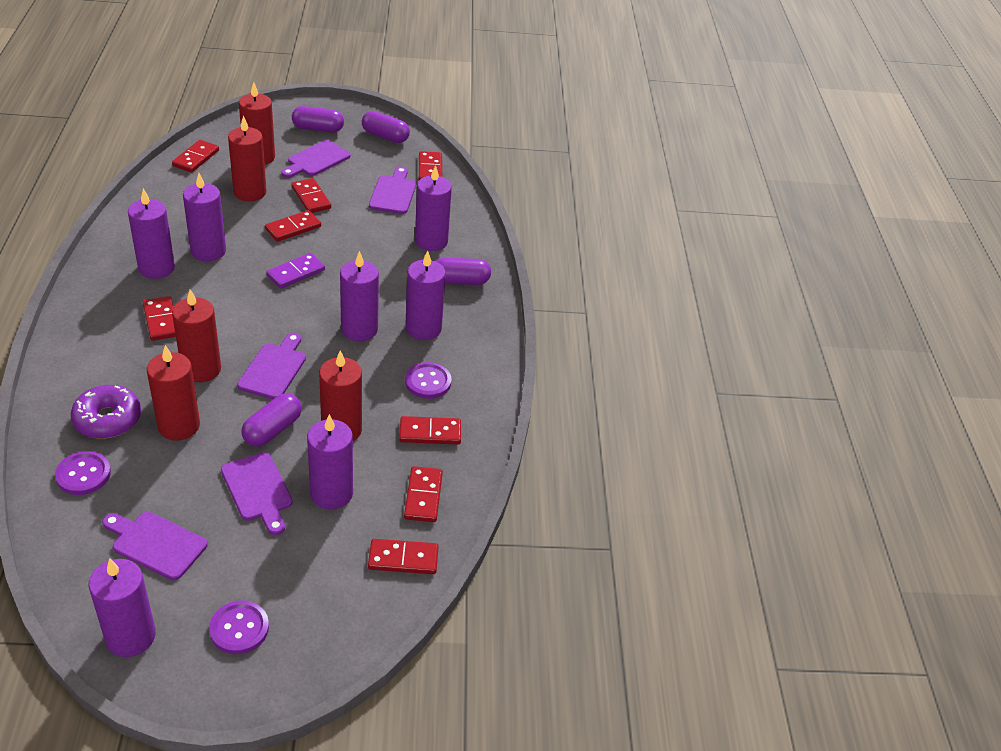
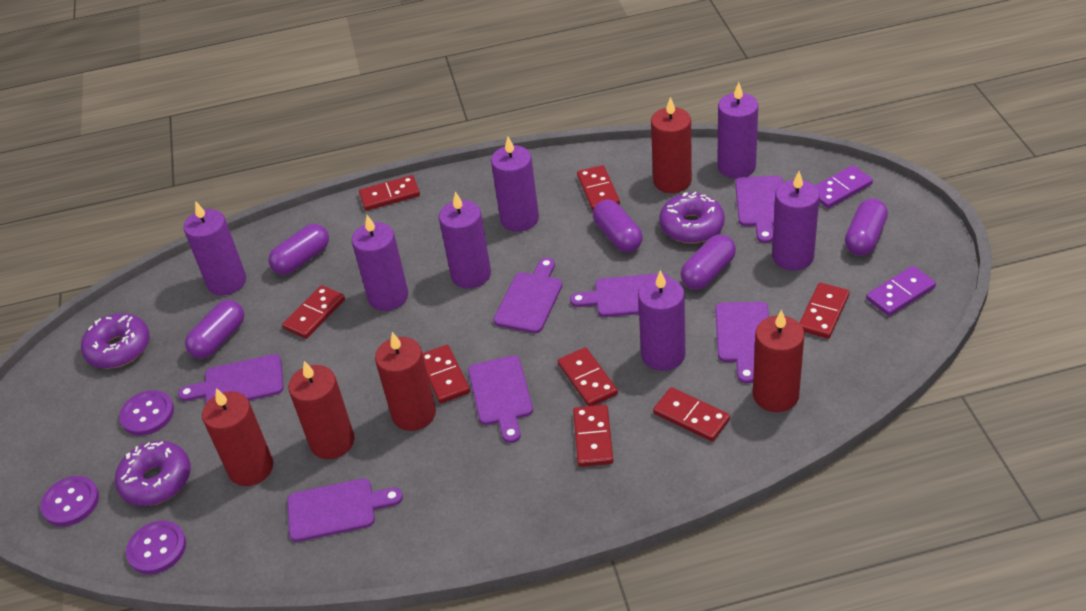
purple capsule: 4 -> 5
purple cutting board: 5 -> 7
purple domino: 1 -> 2
purple donut: 1 -> 3

